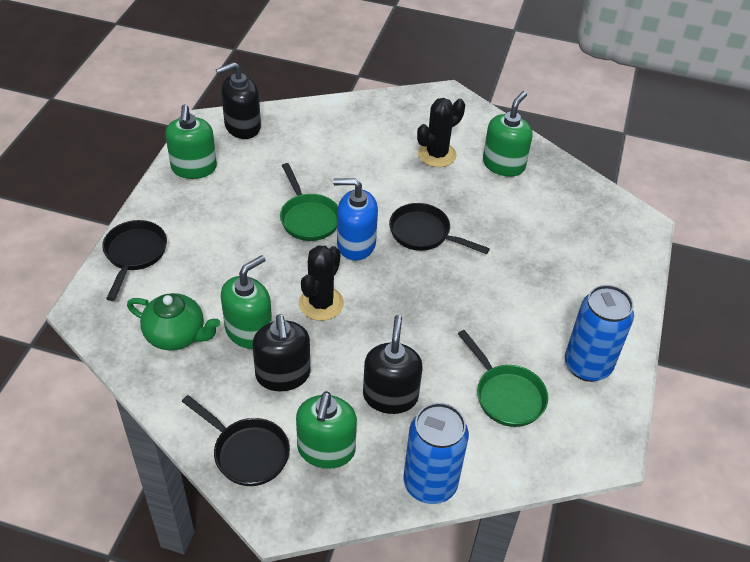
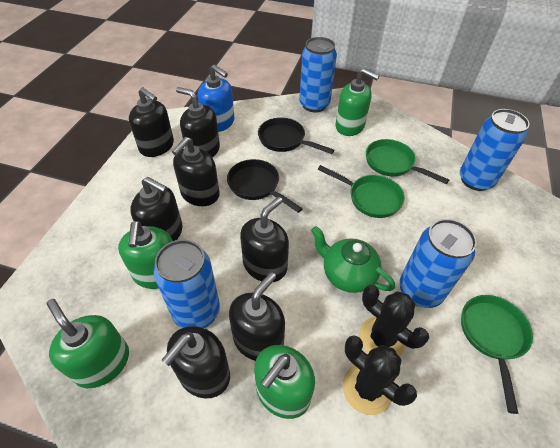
black pan: 3 -> 2
black soap dispenser: 3 -> 7
blue can: 2 -> 4
green pan: 2 -> 3

